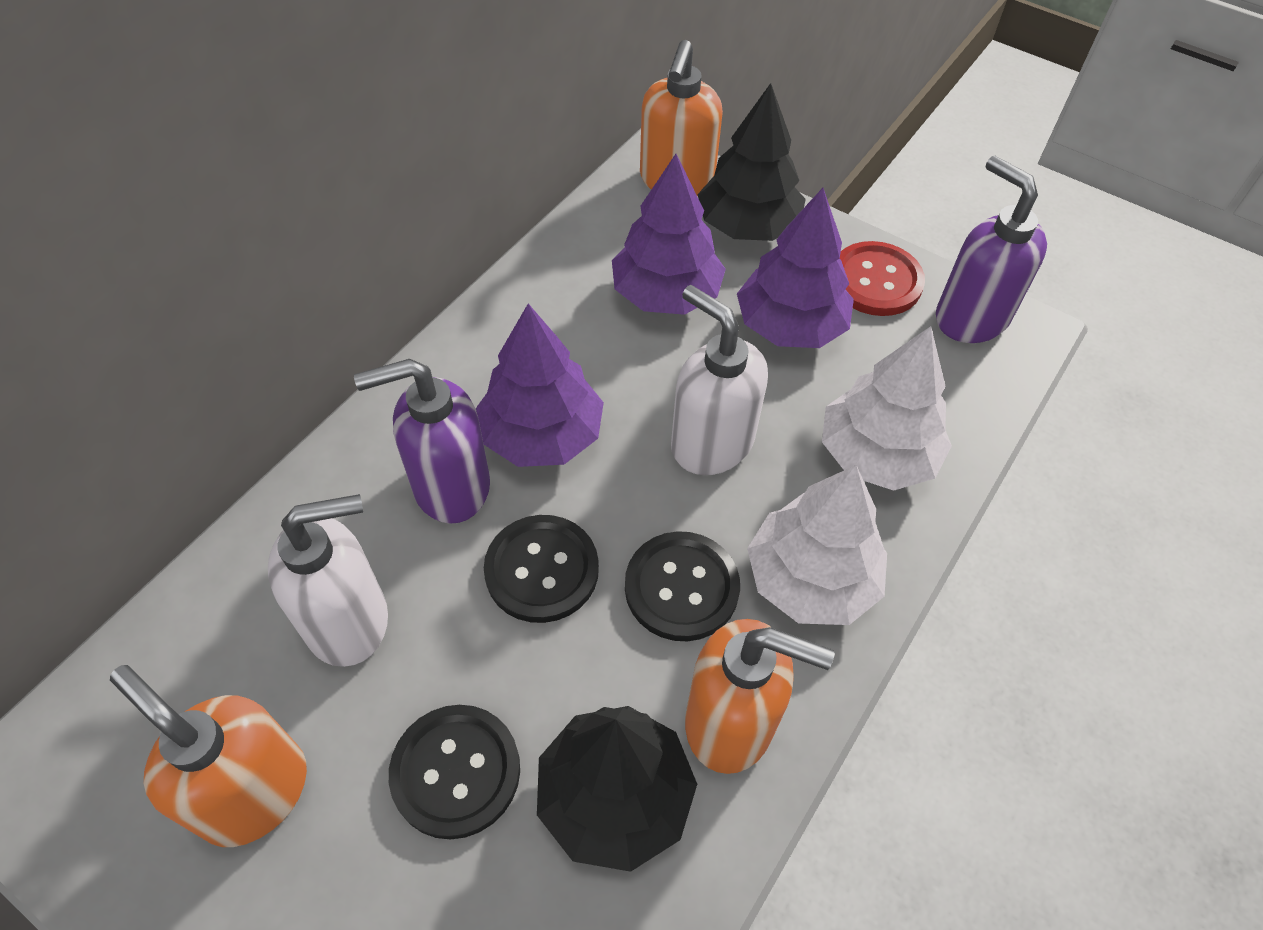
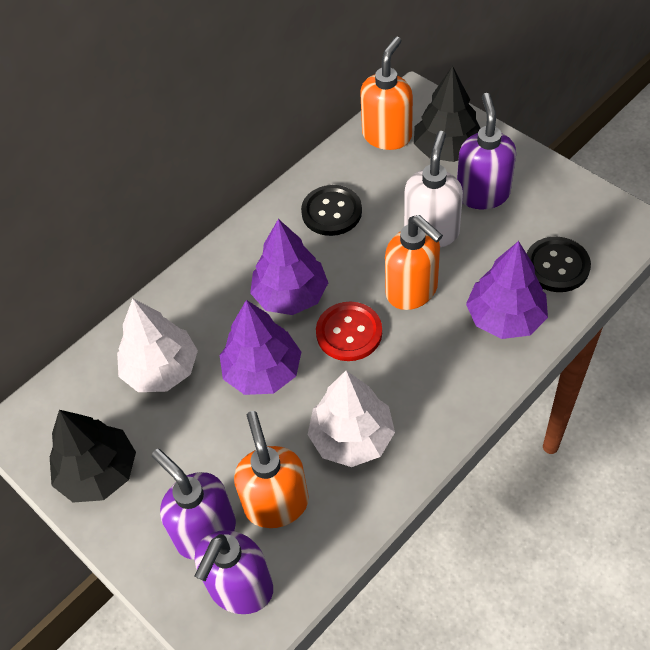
black button: 3 -> 2
purple soap dispenser: 2 -> 3
white soap dispenser: 2 -> 1

